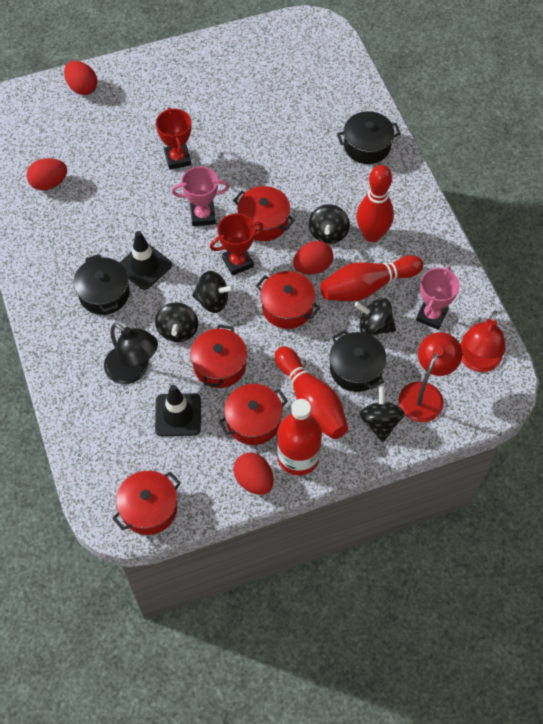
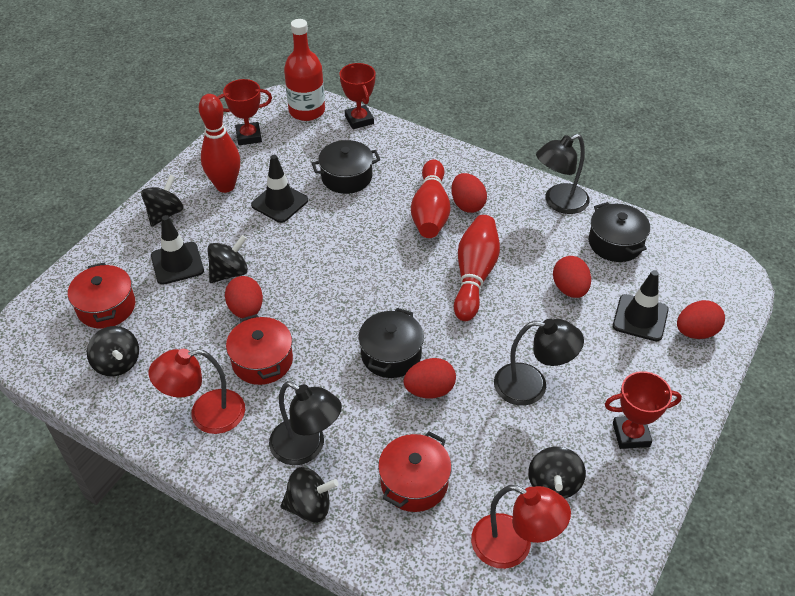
black lamp: 1 -> 3
black traffic cone: 2 -> 3
pink trophy: 2 -> 0
red egg: 4 -> 5
red pot: 5 -> 3
red trophy: 2 -> 3

